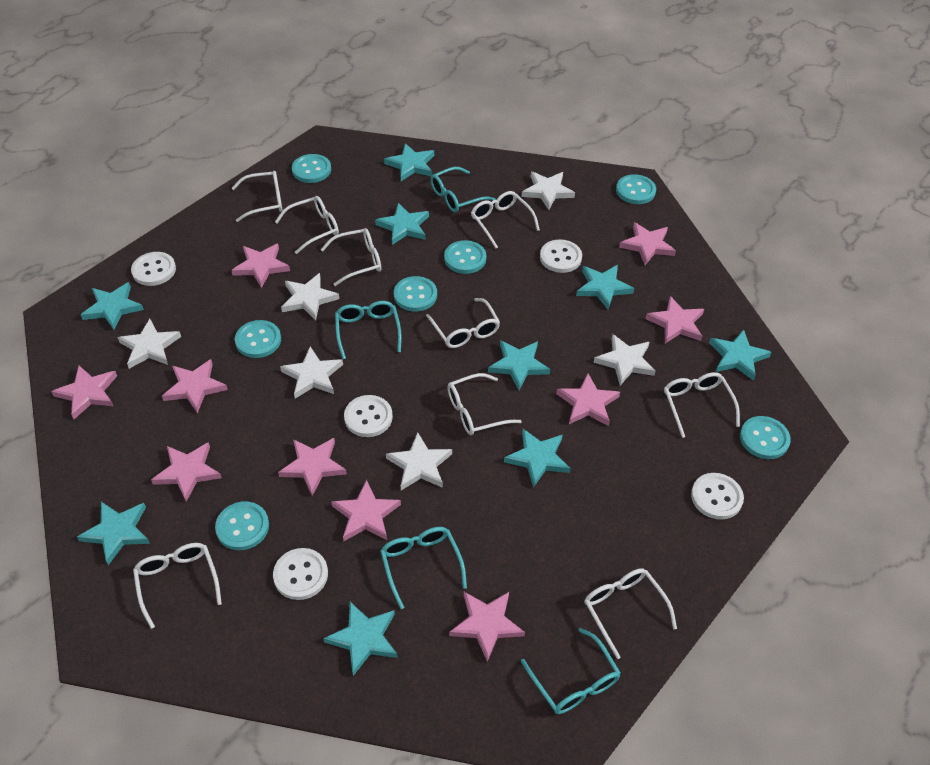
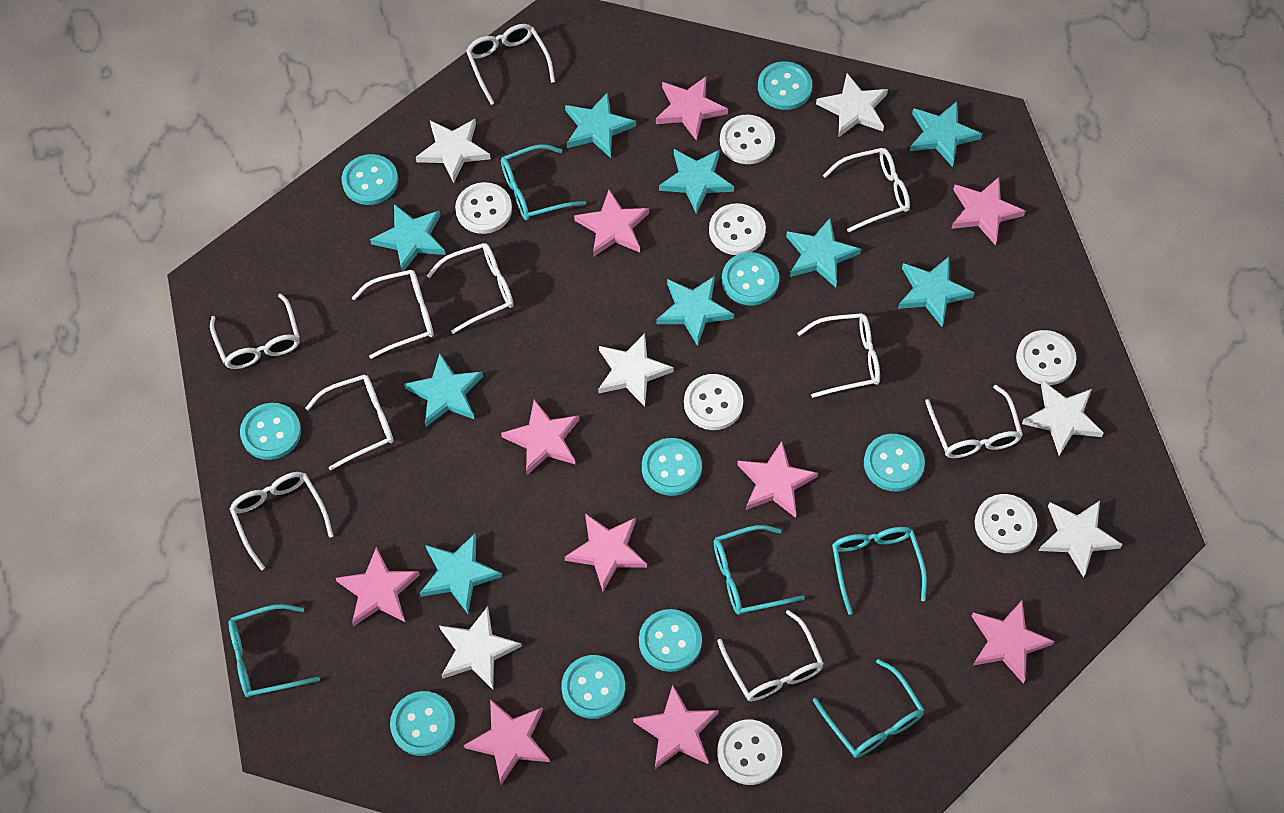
turquoise button: 7 -> 9
turquoise glasses: 4 -> 5
white button: 5 -> 7
white glasses: 9 -> 10

